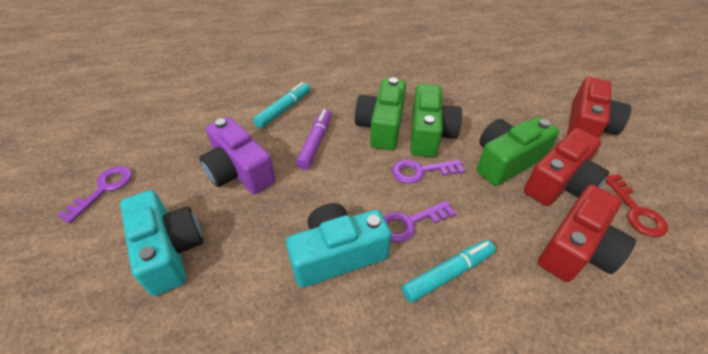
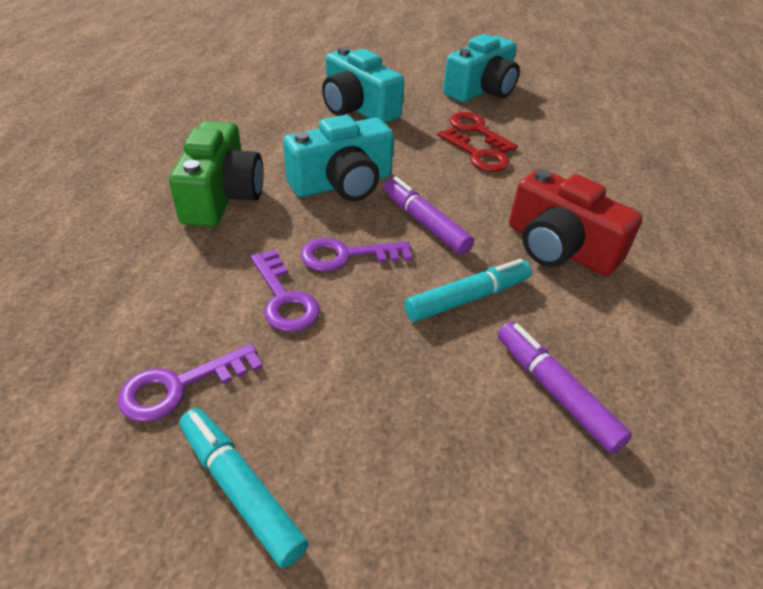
green camera: 3 -> 1
purple camera: 1 -> 0
purple marker: 1 -> 2
red camera: 3 -> 1
red key: 1 -> 2
turquoise camera: 2 -> 3

